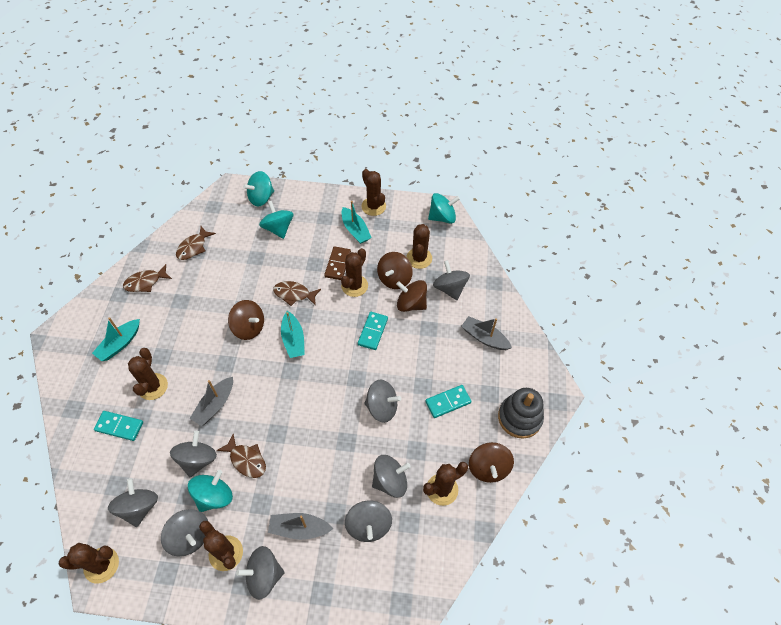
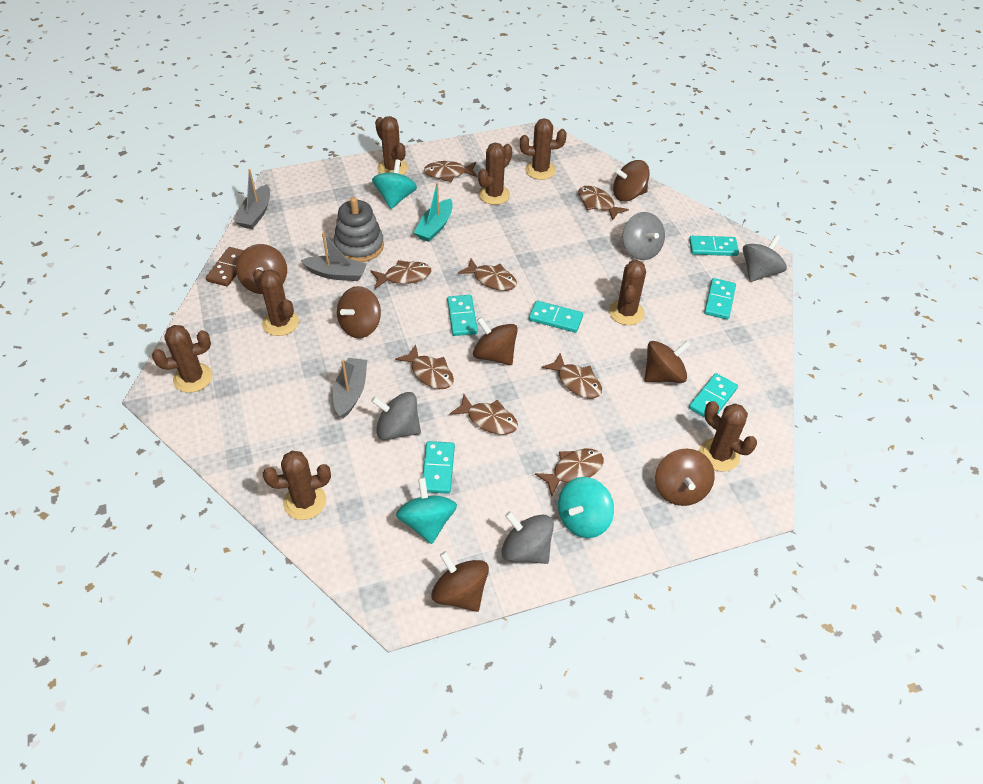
brown cactus: 7 -> 8
brown fish: 4 -> 8
brown spinning top: 4 -> 7
grey spinning top: 8 -> 4
turquoise boat: 3 -> 1
turquoise domino: 3 -> 6
turquoise spinning top: 4 -> 3

